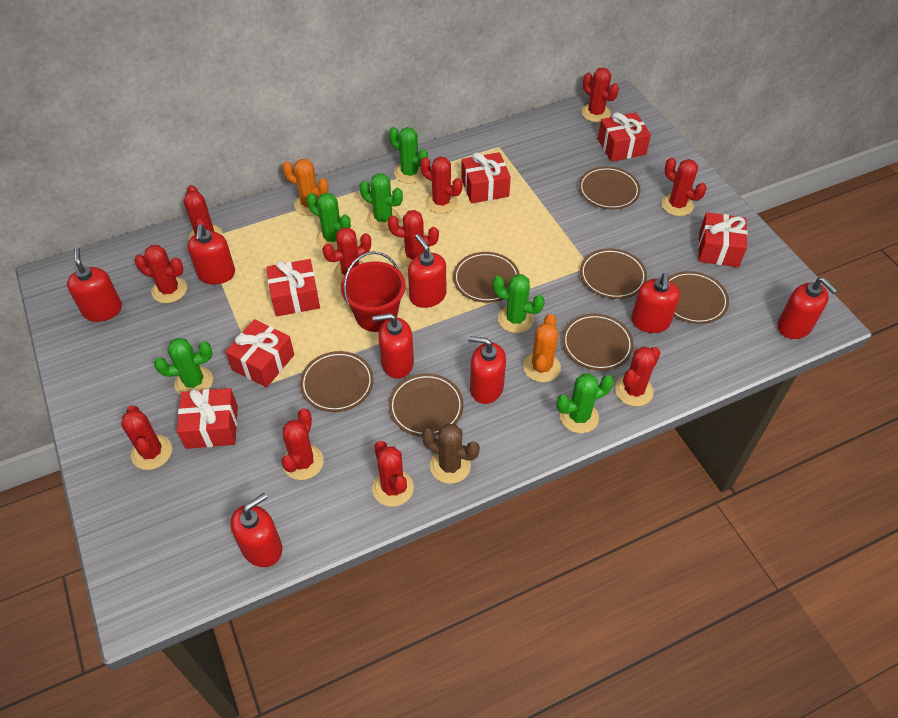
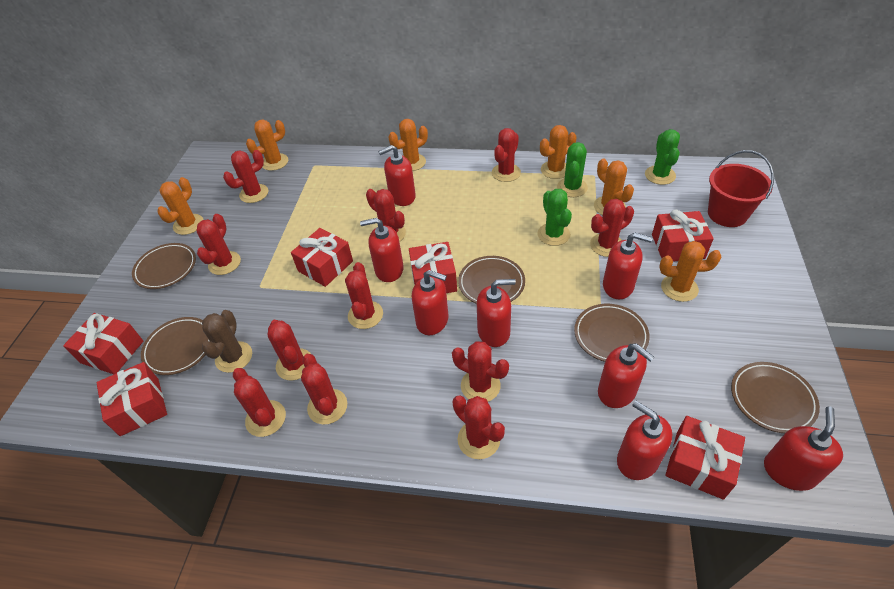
brown plate: 7 -> 5
green cactus: 6 -> 3
orange cactus: 2 -> 6

